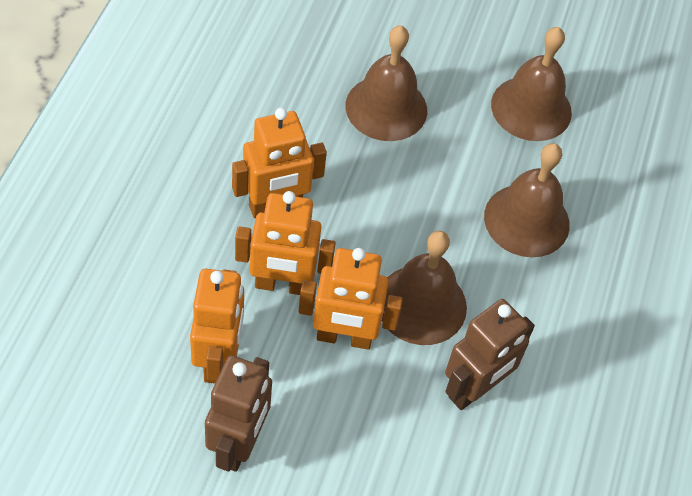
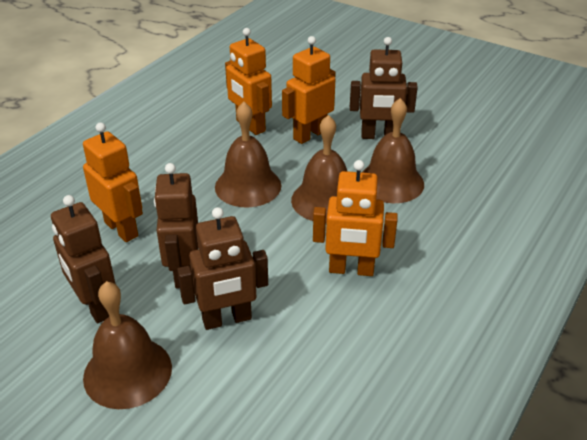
brown robot: 2 -> 4

